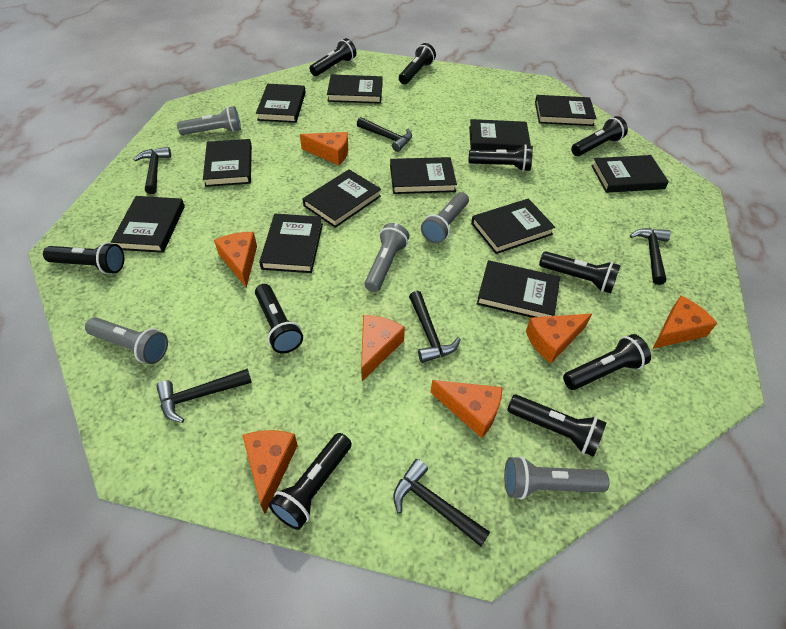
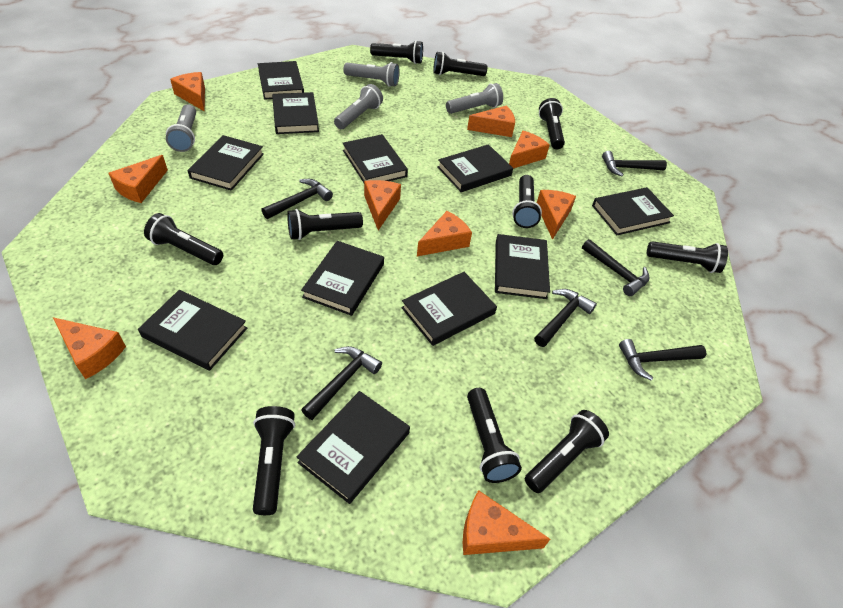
black book: 12 -> 11
grey flashlight: 5 -> 4
orange cheese: 7 -> 9

